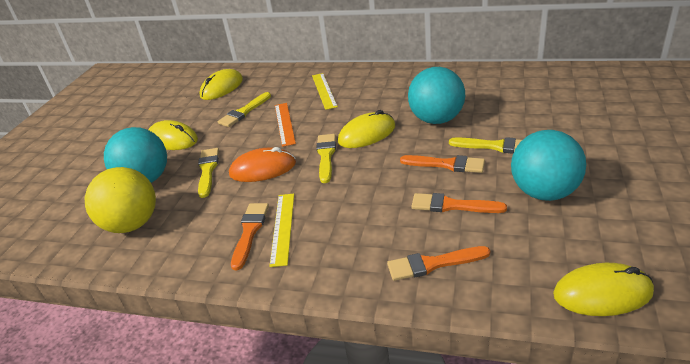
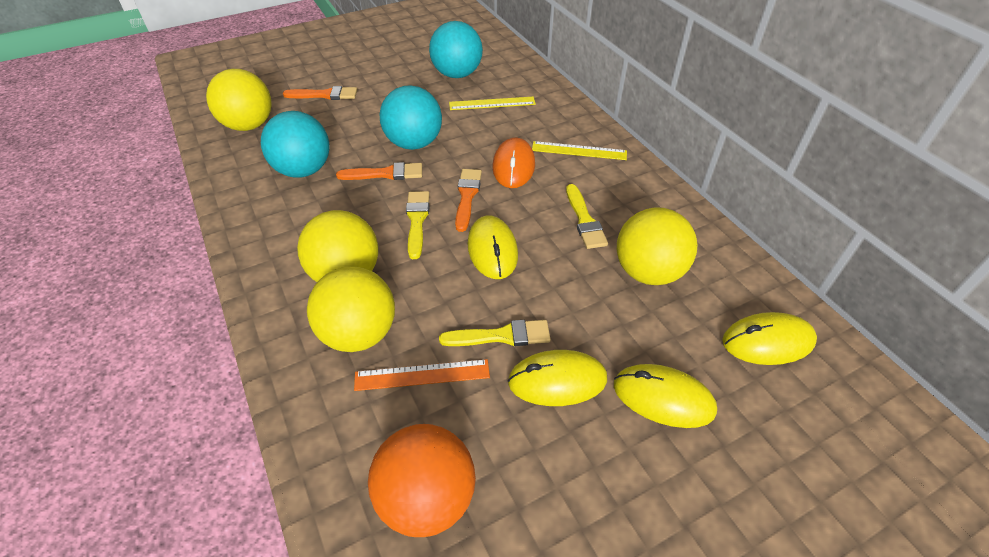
orange ball: 0 -> 1
orange brush: 4 -> 3
yellow ball: 1 -> 4
yellow brush: 4 -> 3

